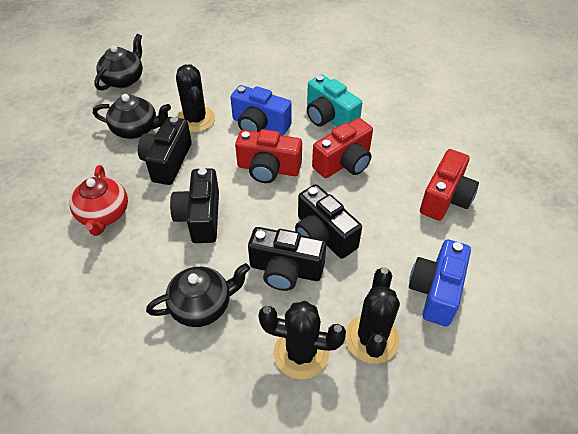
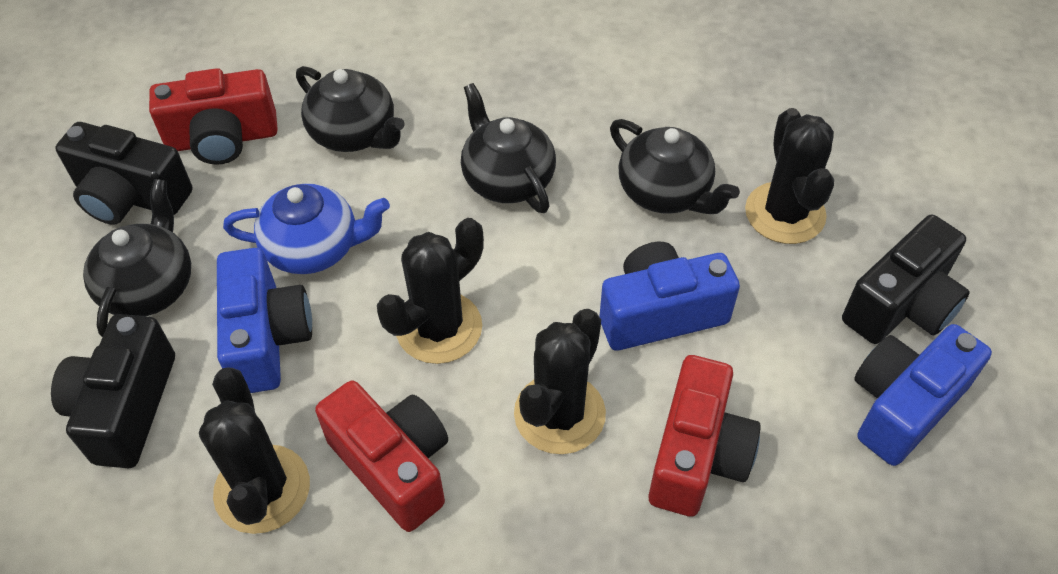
black cactus: 3 -> 4
black camera: 4 -> 3
black teapot: 3 -> 4
blue camera: 2 -> 3
blue teapot: 0 -> 1
red teapot: 1 -> 0
turquoise camera: 1 -> 0

